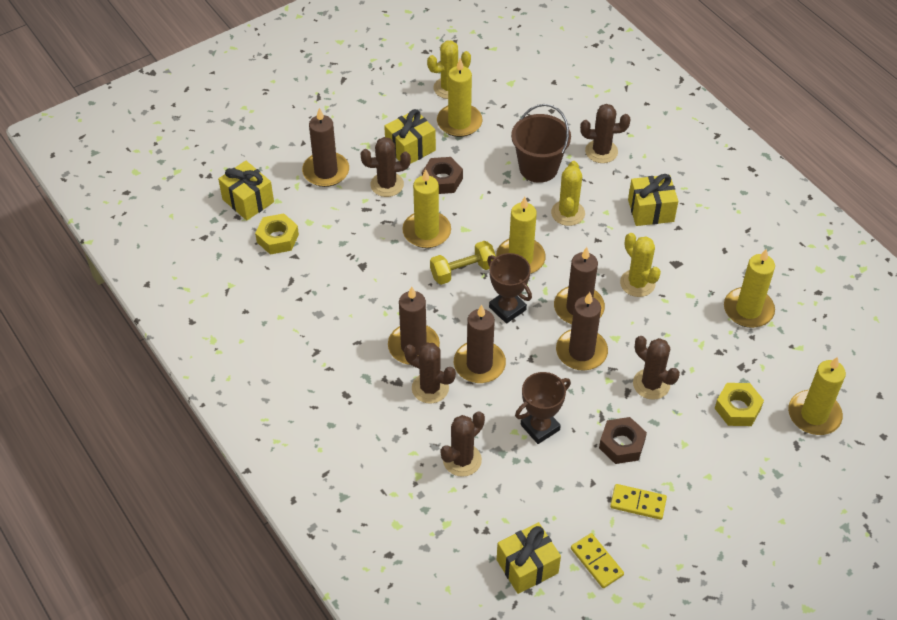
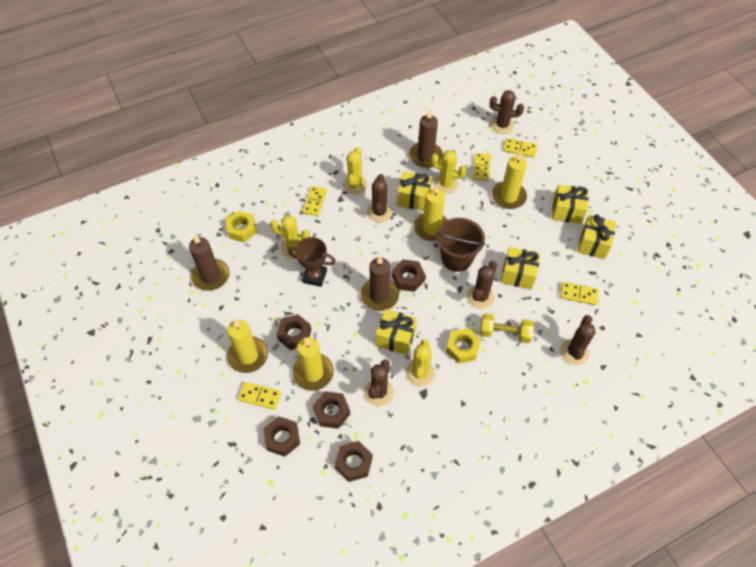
brown candle: 5 -> 3
brown nut: 2 -> 5
brown trophy: 2 -> 1
yellow cactus: 3 -> 4
yellow candle: 5 -> 4
yellow domino: 2 -> 5
yellow gift: 4 -> 5

